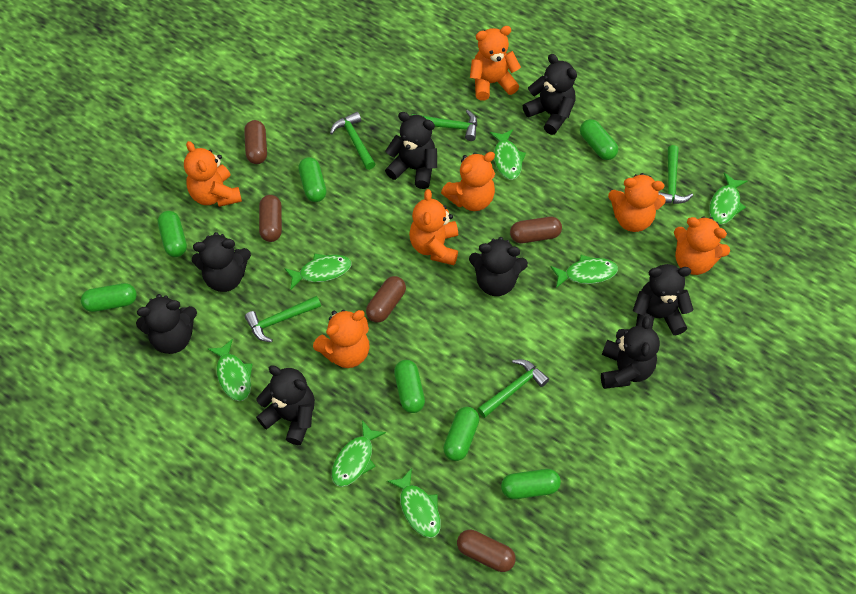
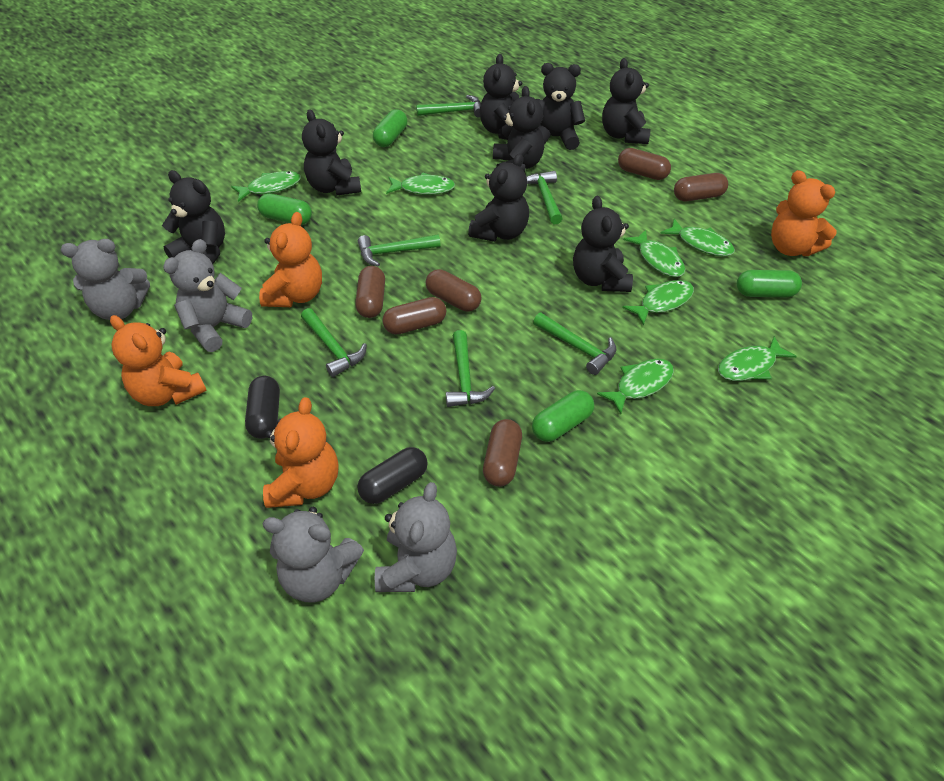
black capsule: 0 -> 2
brown capsule: 5 -> 6
green capsule: 7 -> 4
green hammer: 5 -> 6
grey teddy bear: 0 -> 4
orange teddy bear: 7 -> 4

